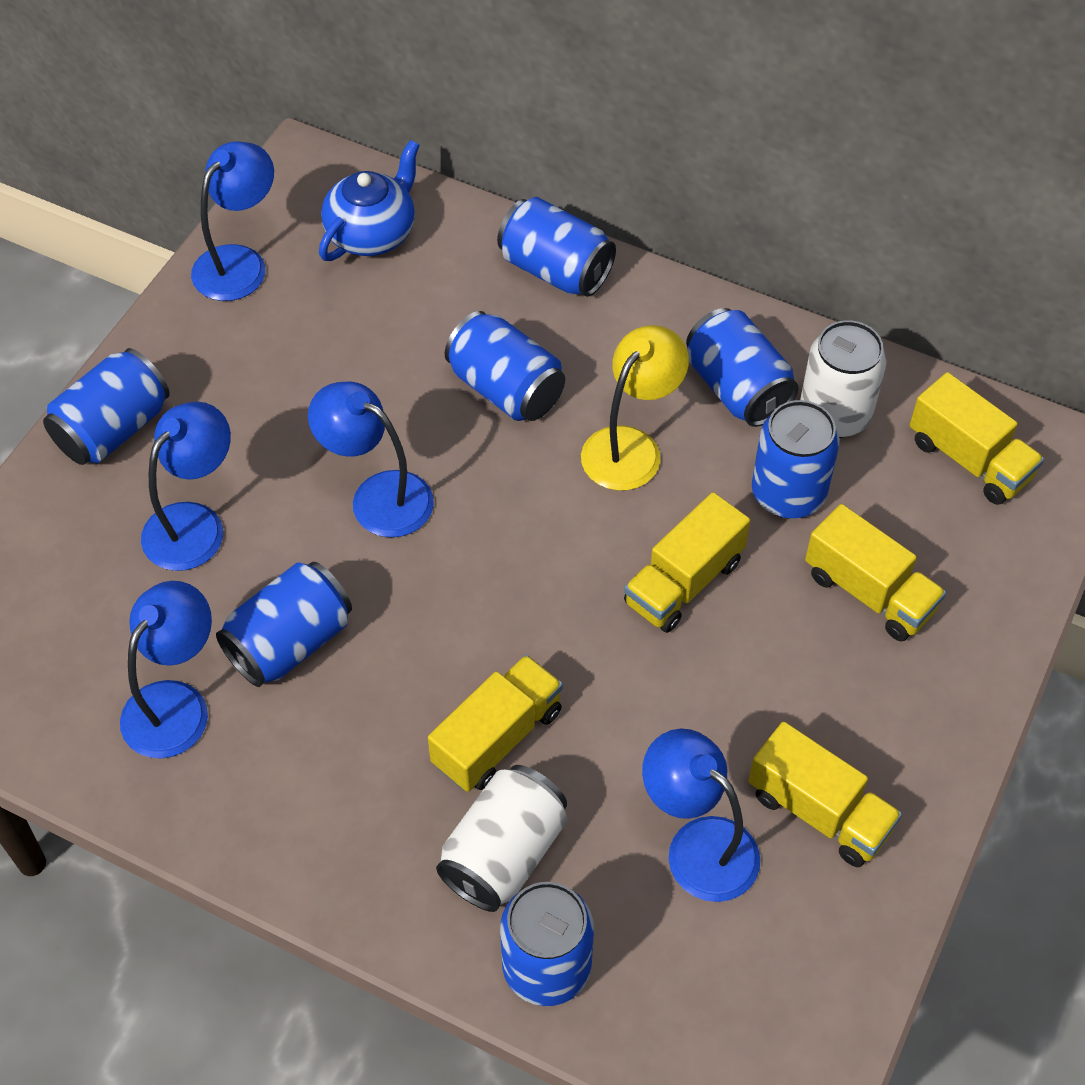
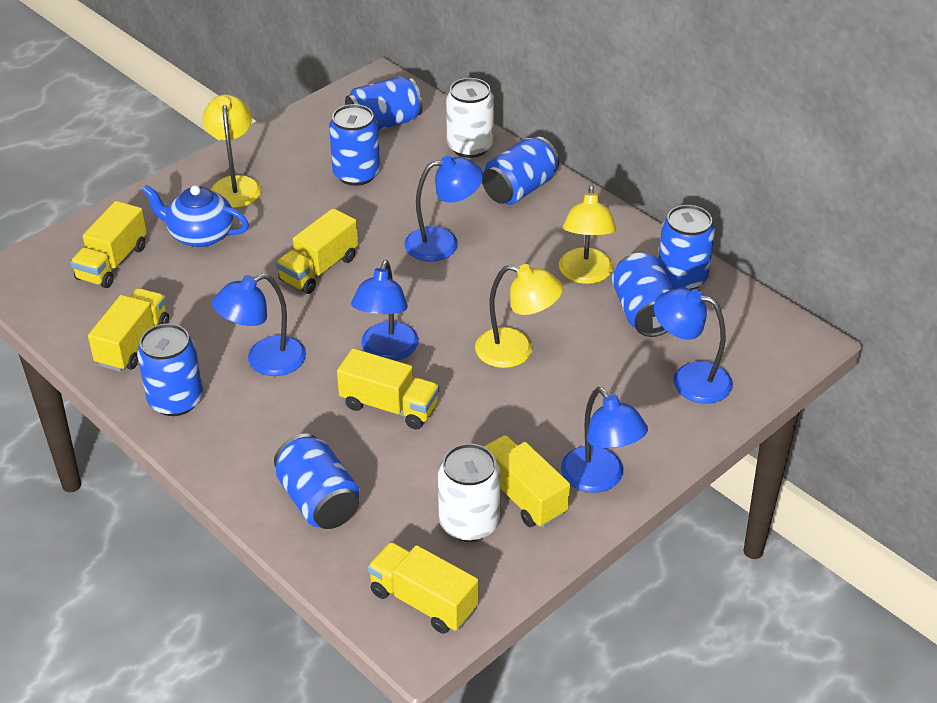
yellow lamp: 1 -> 3
yellow truck: 5 -> 6

